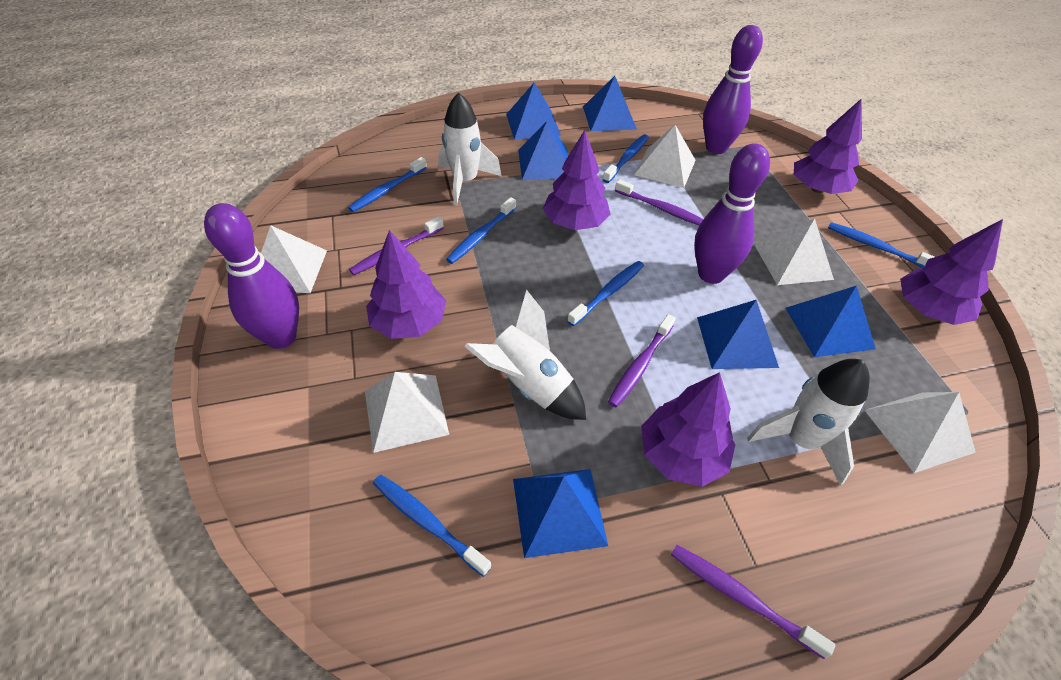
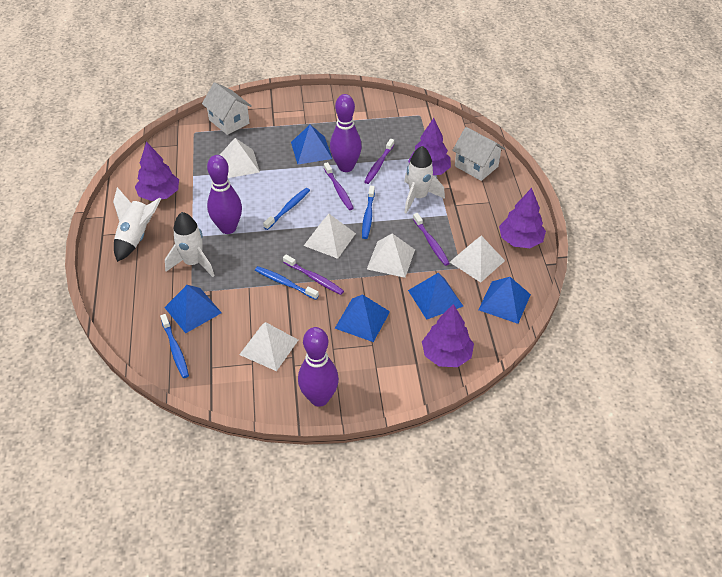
blue pyramid: 6 -> 5
blue toothbrush: 6 -> 4
purple tree: 5 -> 4
white house: 0 -> 2

